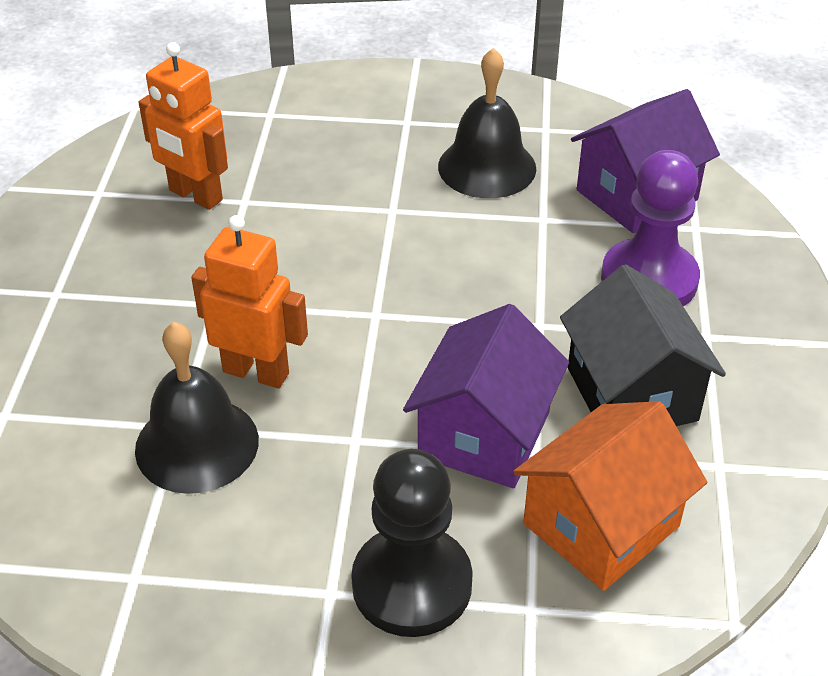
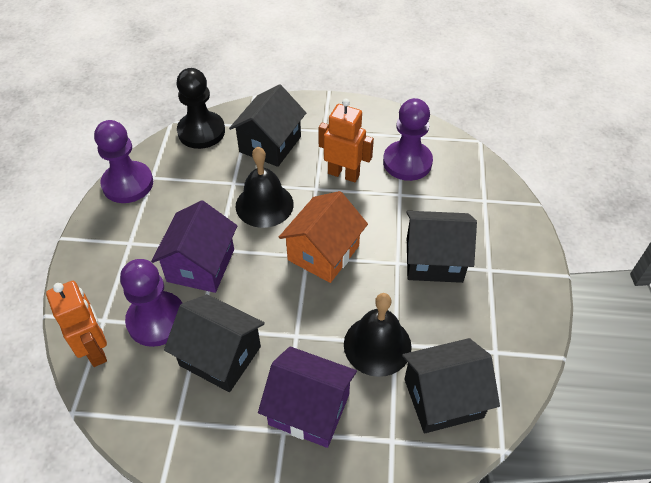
black house: 1 -> 4
purple pawn: 1 -> 3

